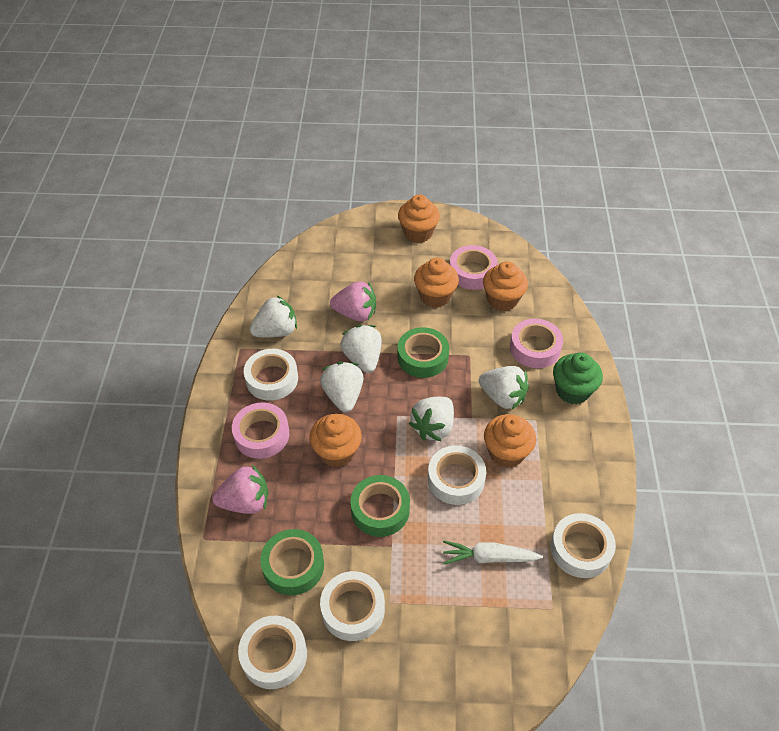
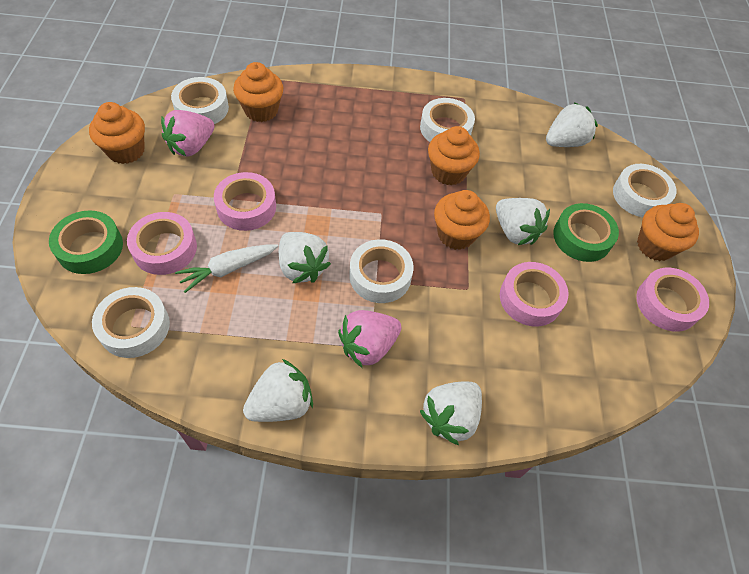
green cupcake: 1 -> 0
green tape: 3 -> 2
pink tape: 3 -> 4

